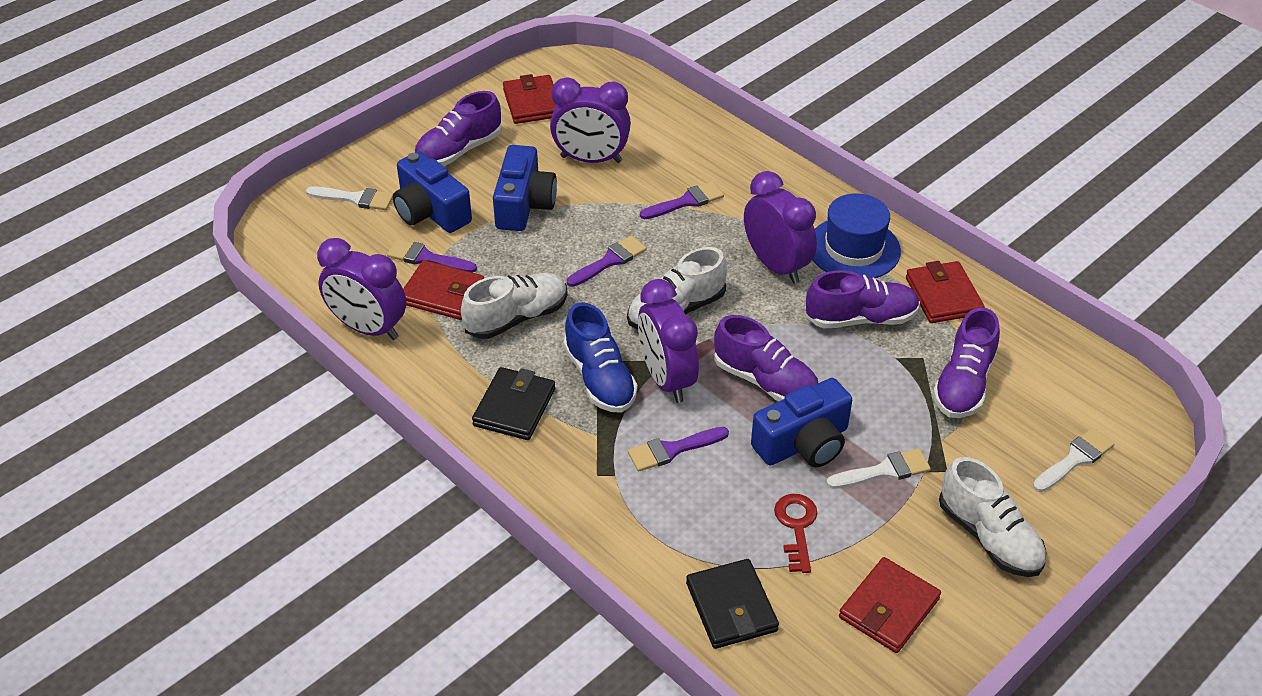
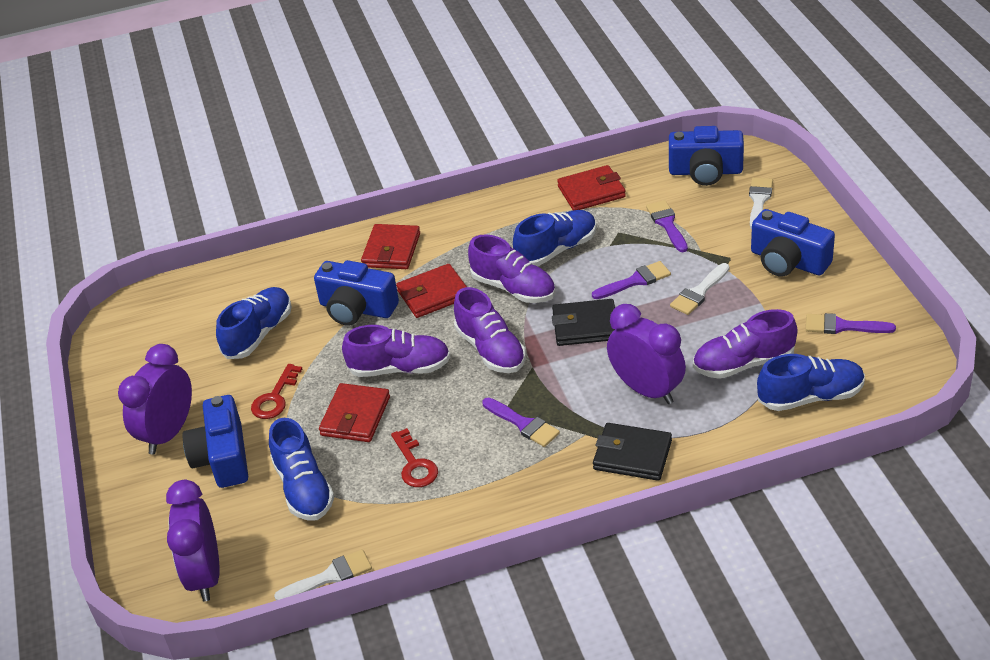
blue camera: 3 -> 4
blue hat: 1 -> 0
blue shoe: 1 -> 4
purple clock: 4 -> 3
red key: 1 -> 2
white shoe: 3 -> 0

